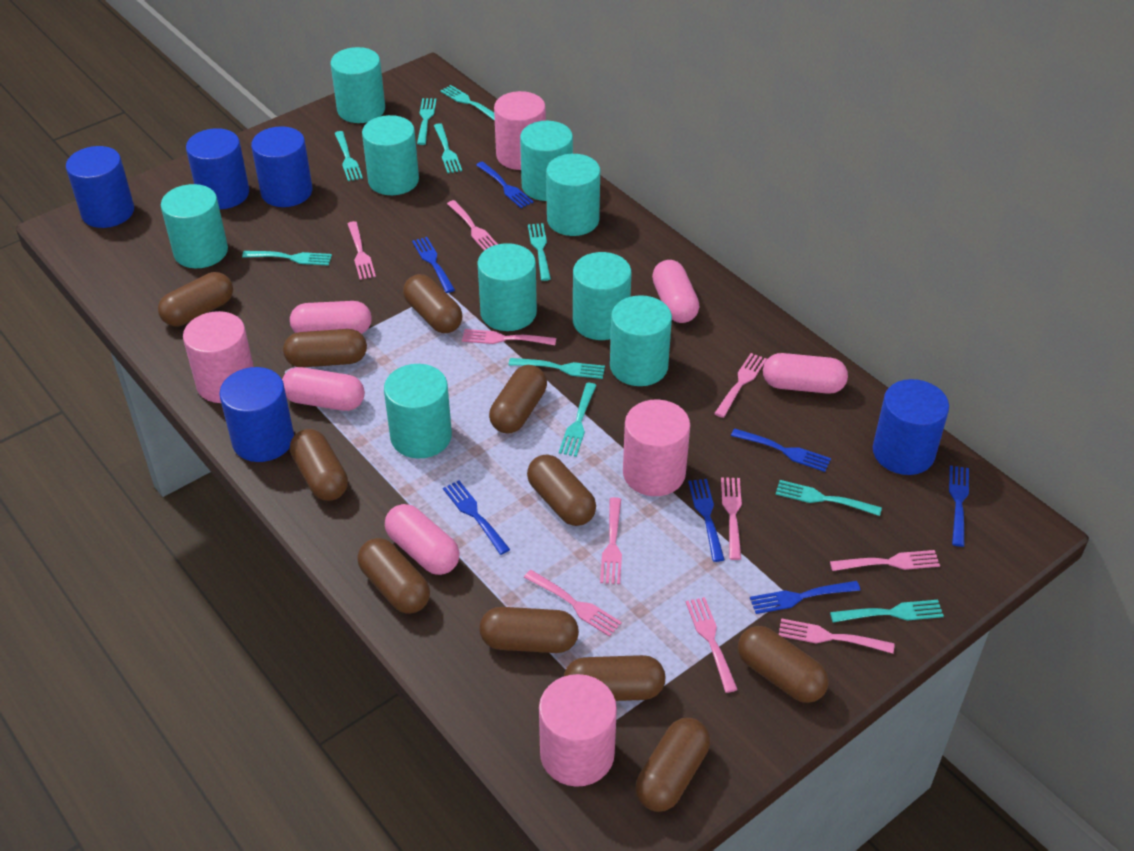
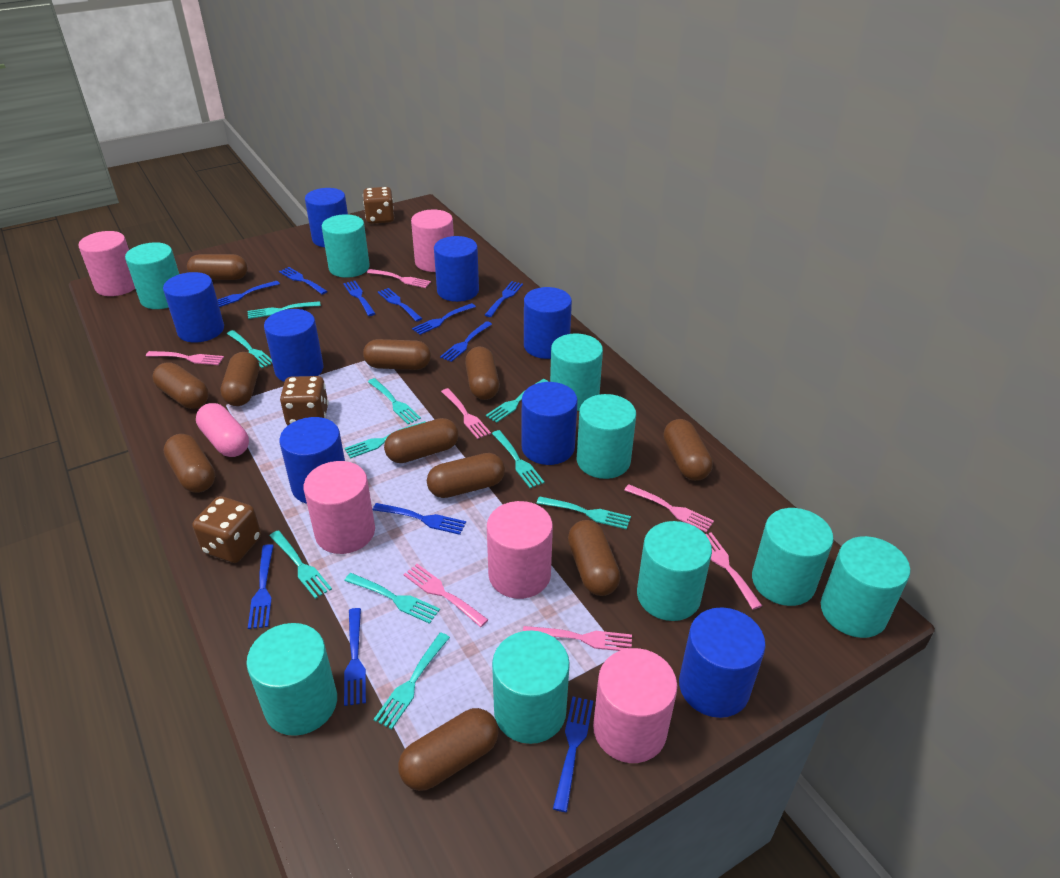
blue cylinder: 5 -> 8
blue fork: 7 -> 11
brown dice: 0 -> 3
pink capsule: 5 -> 1
pink cylinder: 4 -> 5
pink fork: 10 -> 7

